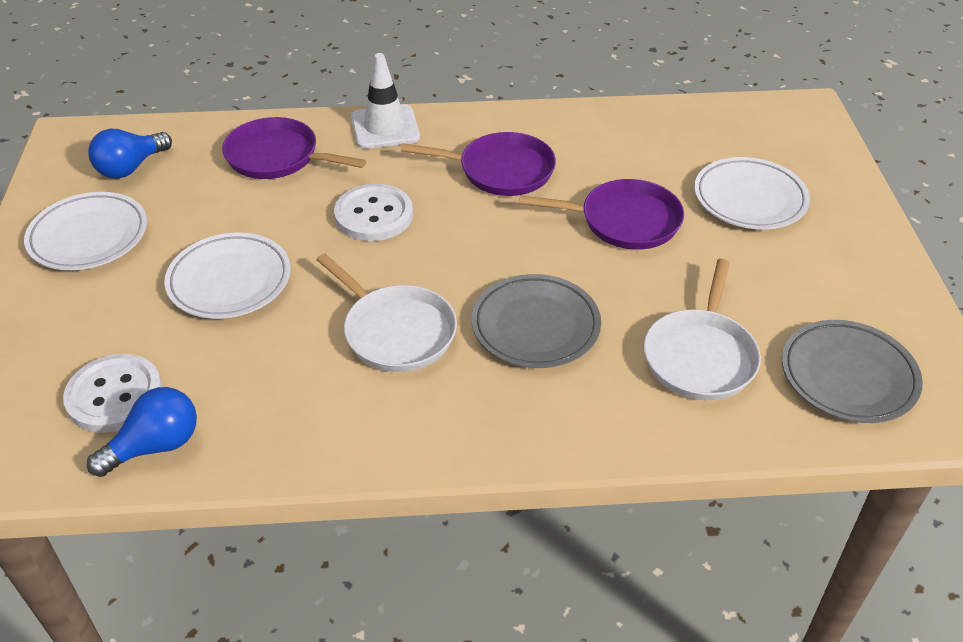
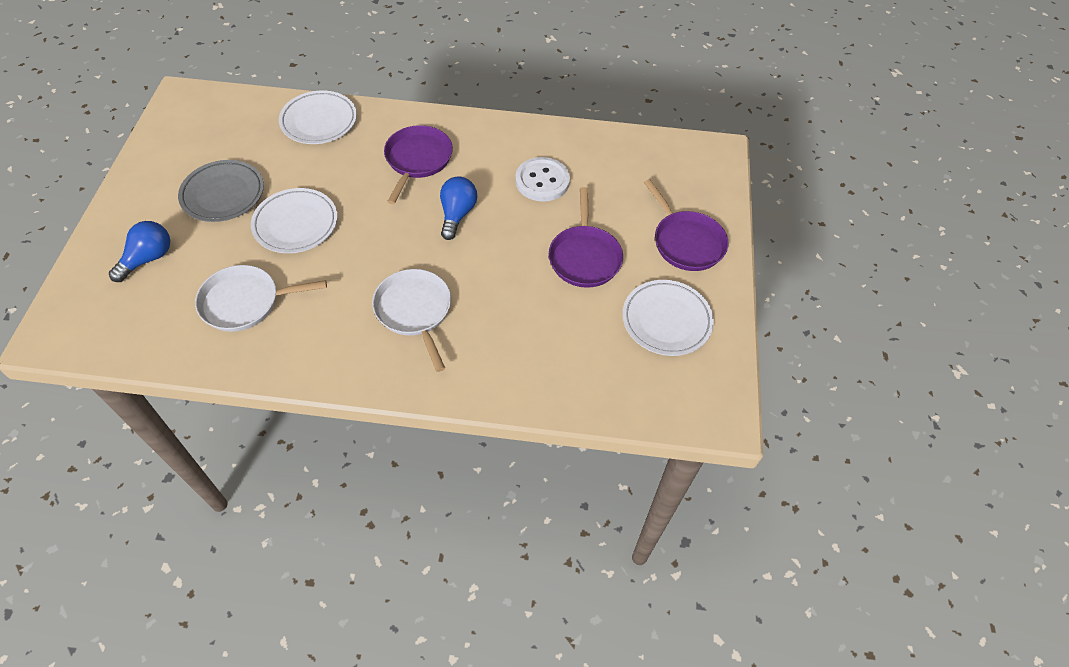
grey plate: 2 -> 1
white button: 2 -> 1
white traffic cone: 1 -> 0

